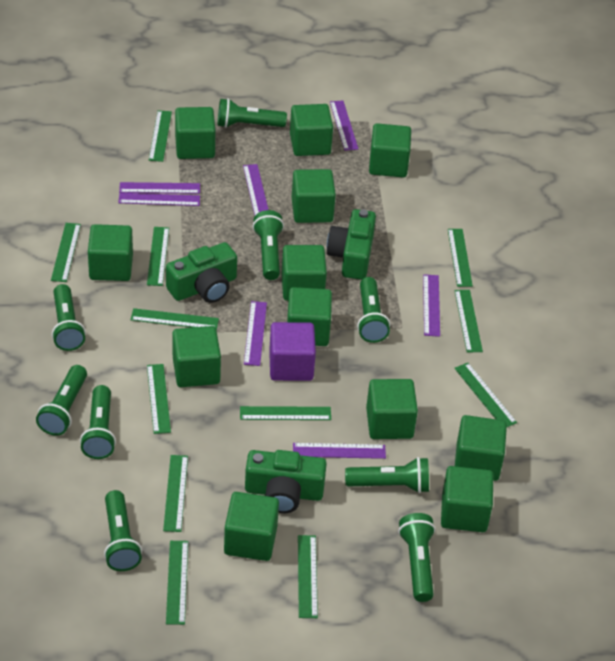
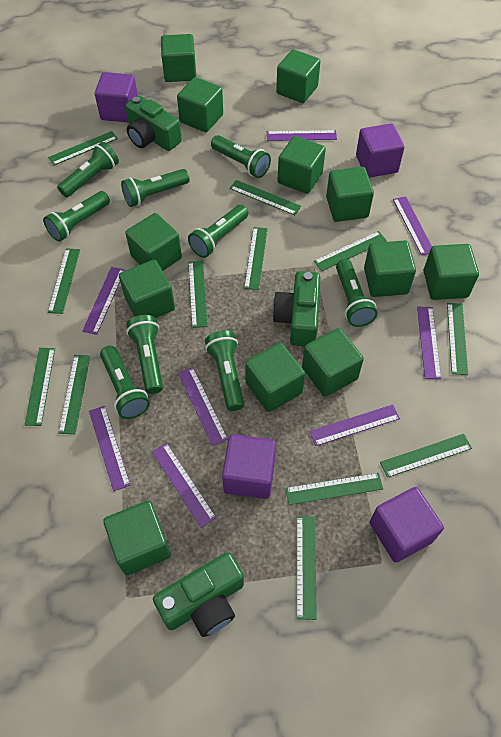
purple cube: 1 -> 4
purple ruler: 7 -> 8

